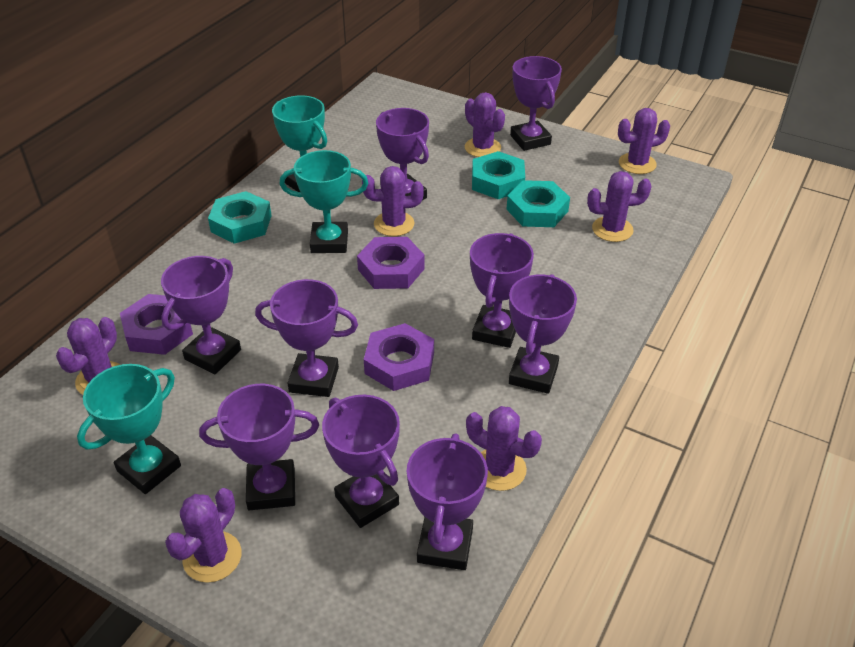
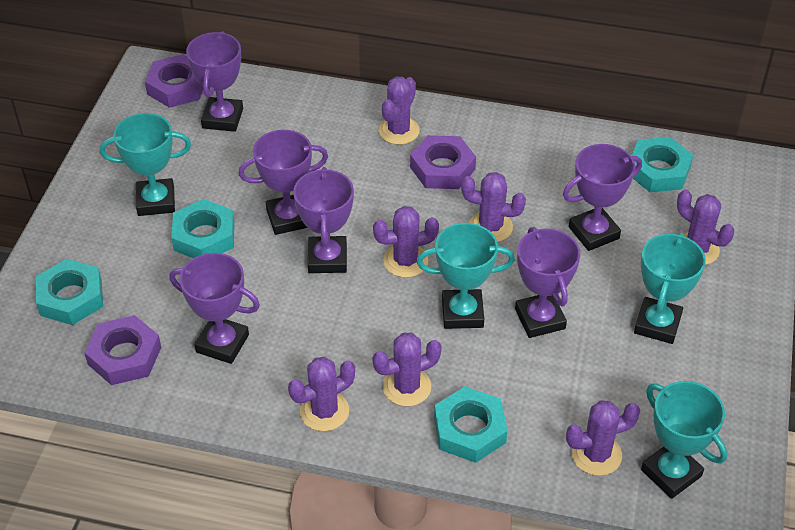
purple trophy: 9 -> 6
turquoise nut: 3 -> 4
turquoise trophy: 3 -> 4

